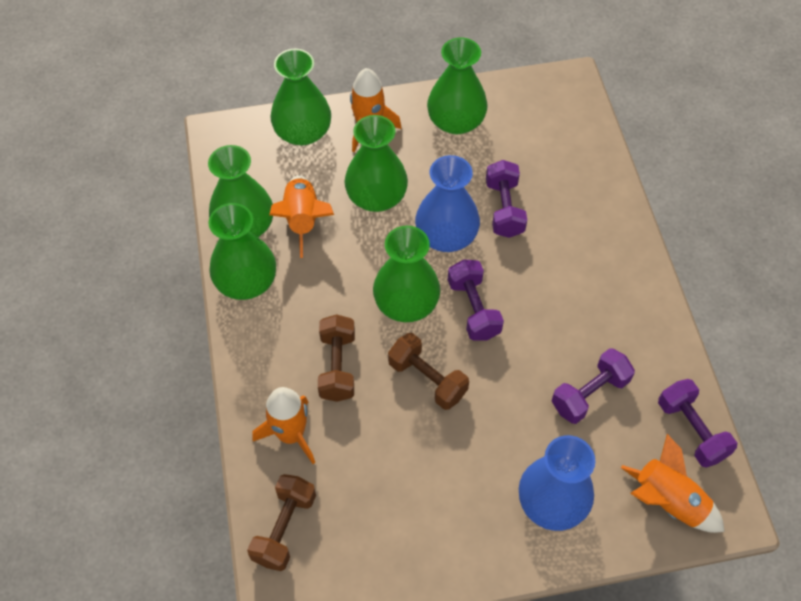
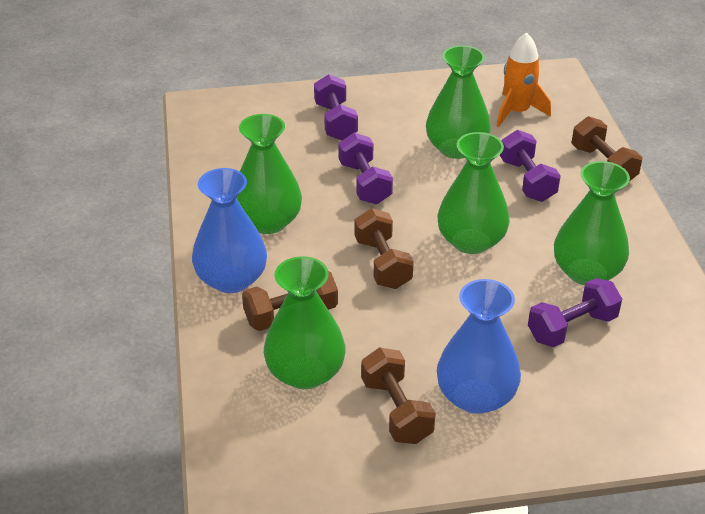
brown dumbbell: 3 -> 4
green vase: 6 -> 5
orange rocket: 4 -> 1

